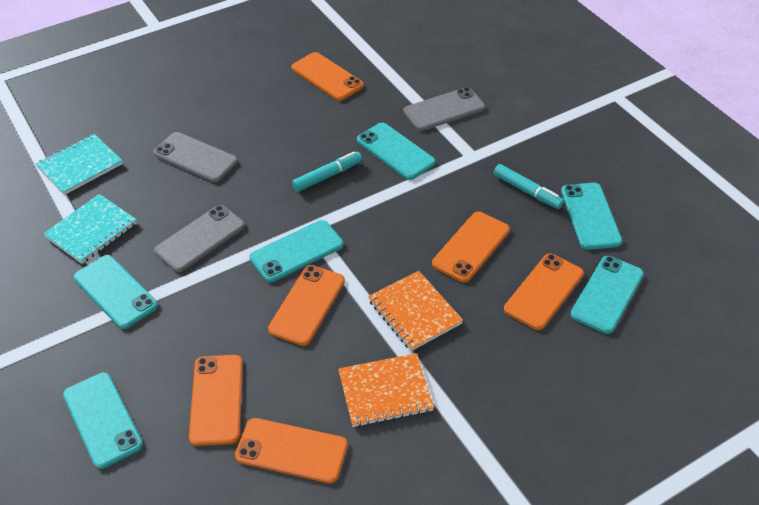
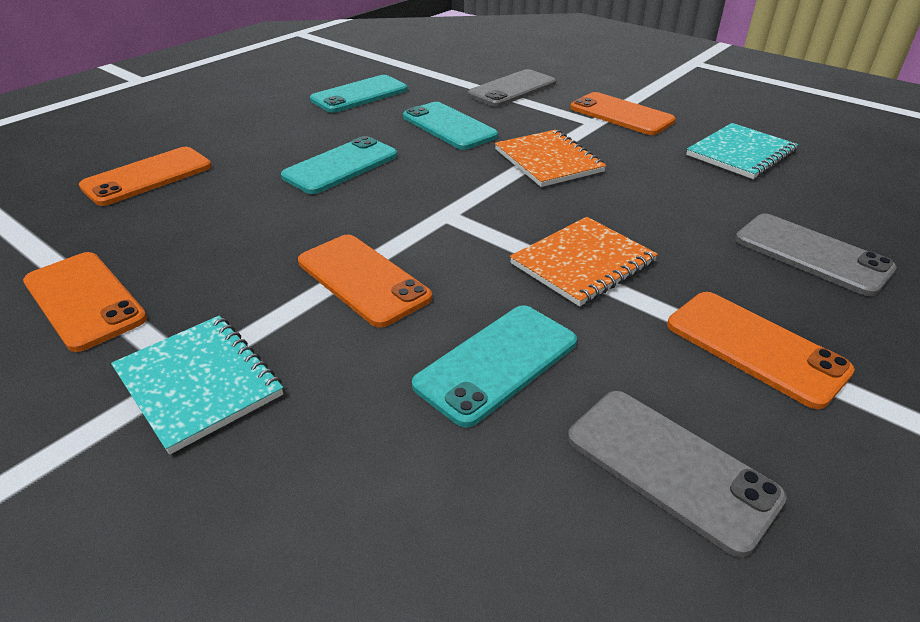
orange phone: 6 -> 5
turquoise marker: 2 -> 0
turquoise phone: 6 -> 4

